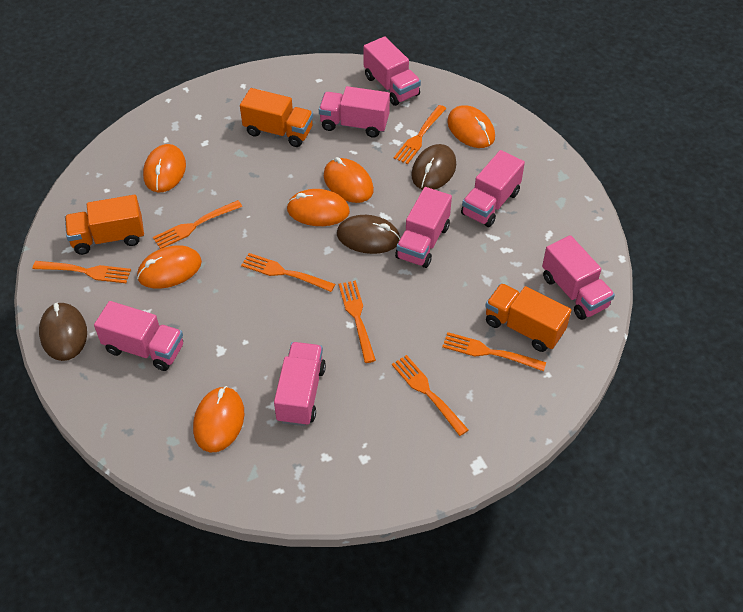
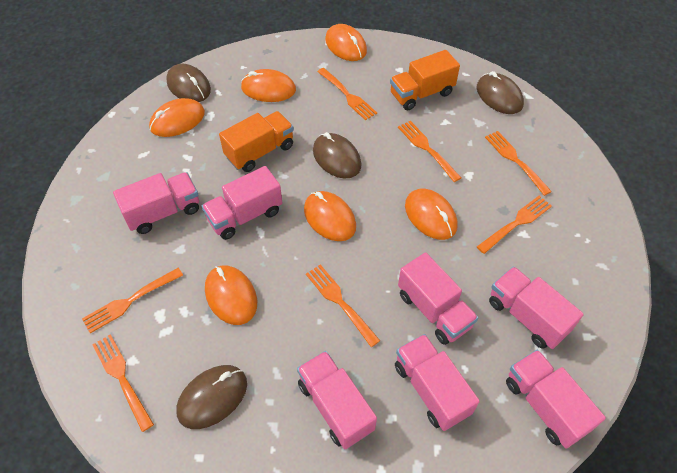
brown mouse: 3 -> 4
orange truck: 3 -> 2

